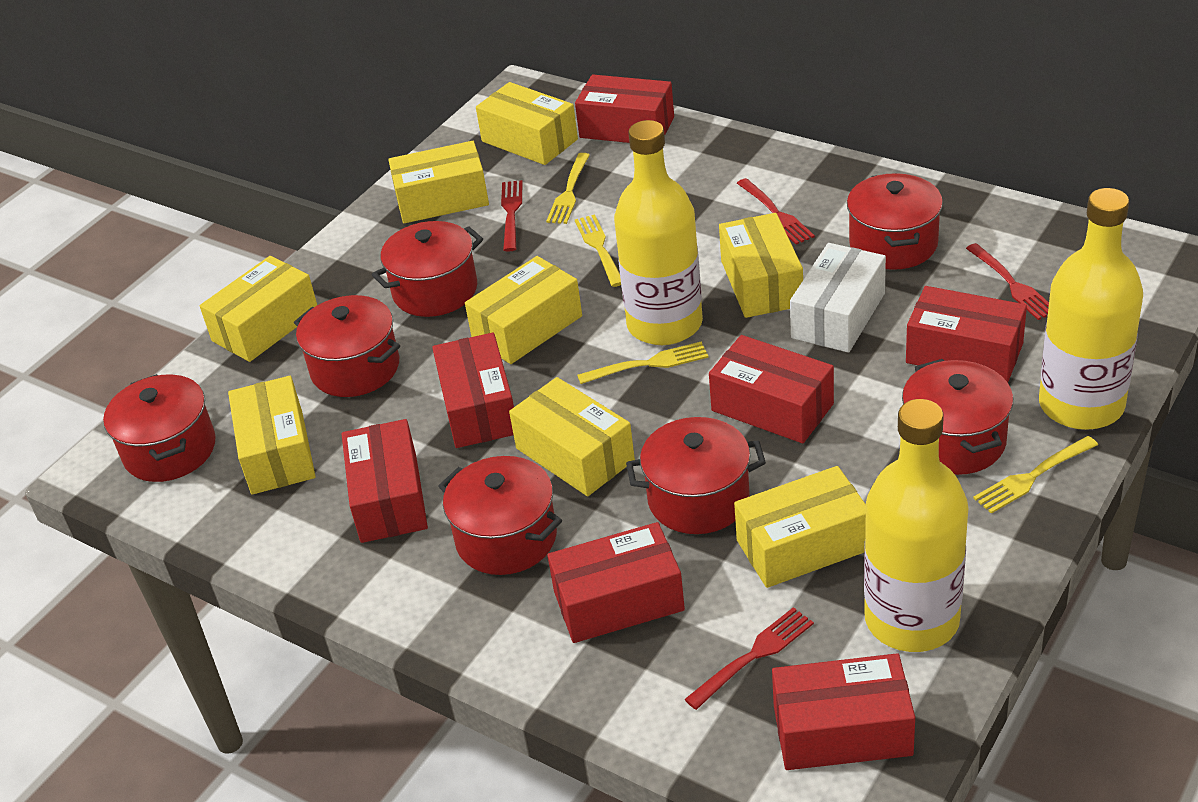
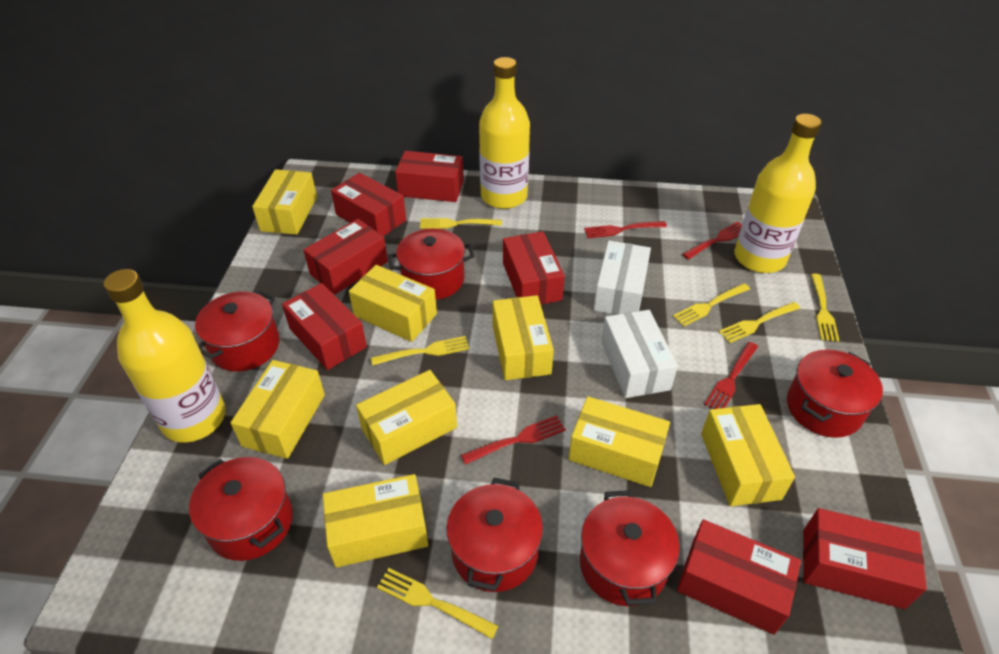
red pot: 7 -> 6
white box: 1 -> 2
yellow fork: 4 -> 6

